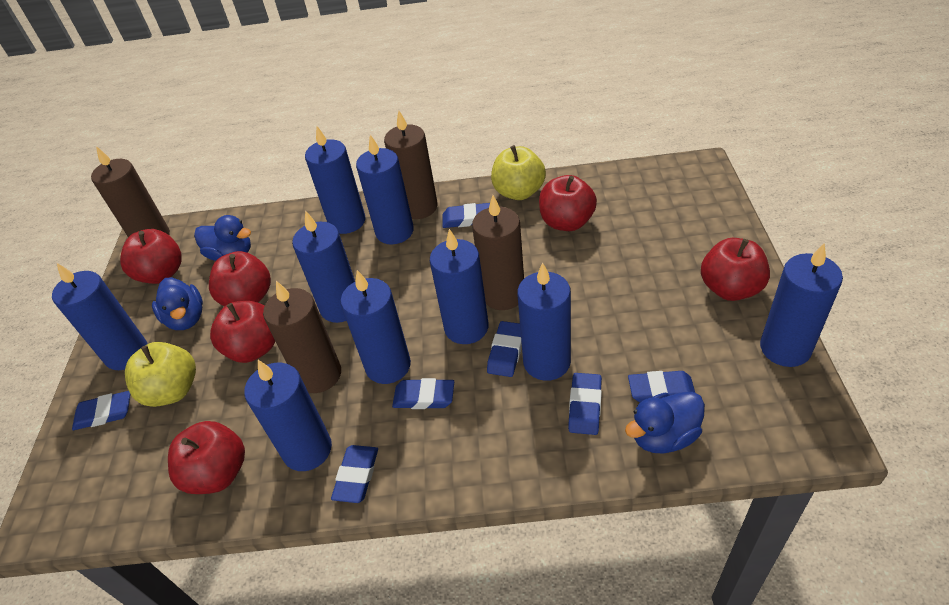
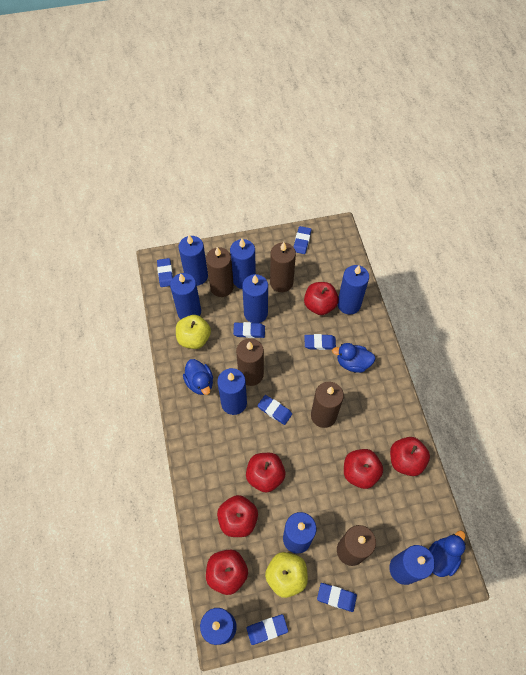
brown candle: 4 -> 5

